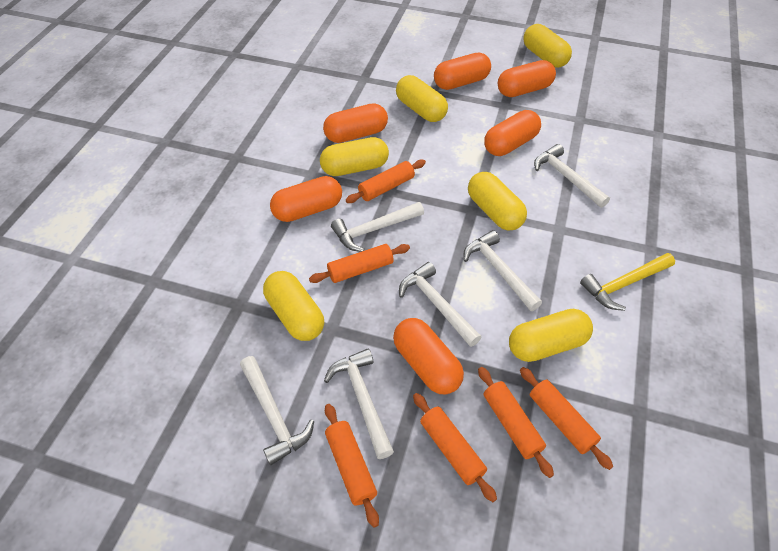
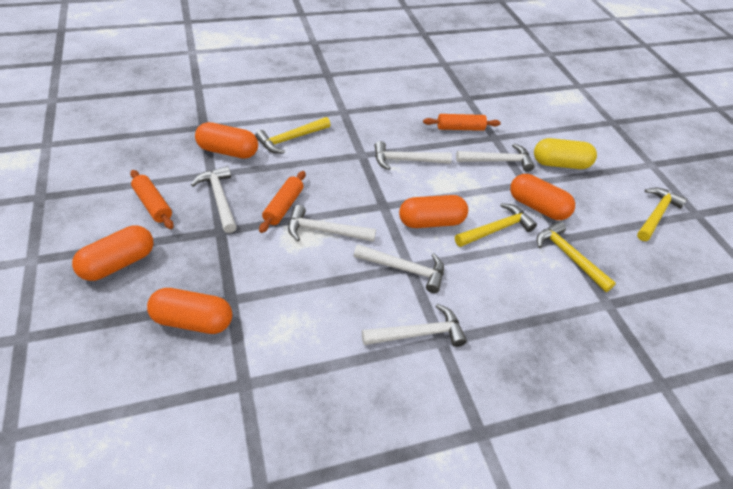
orange capsule: 6 -> 5
orange rolling pin: 6 -> 3
yellow capsule: 6 -> 1
yellow hammer: 1 -> 4

